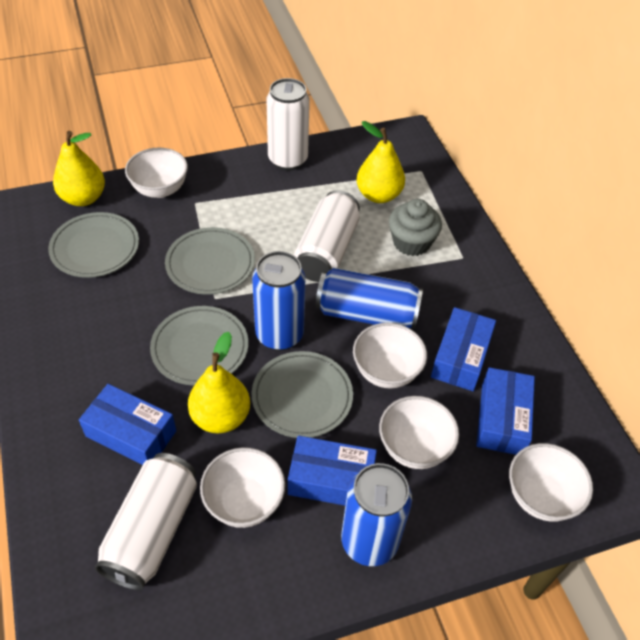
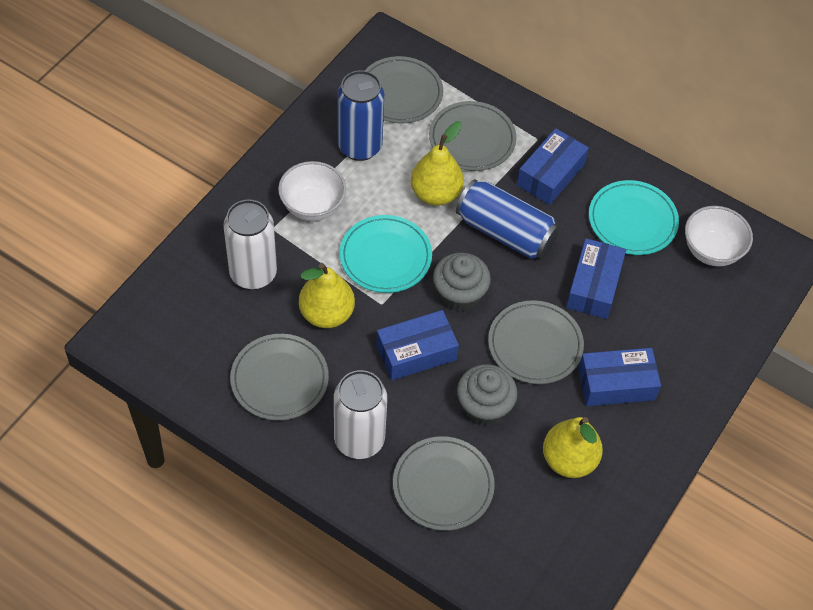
blue can: 3 -> 2
grey cupcake: 1 -> 2
grey plate: 4 -> 5
turquoise plate: 0 -> 2
white bowl: 5 -> 2
white can: 3 -> 2

